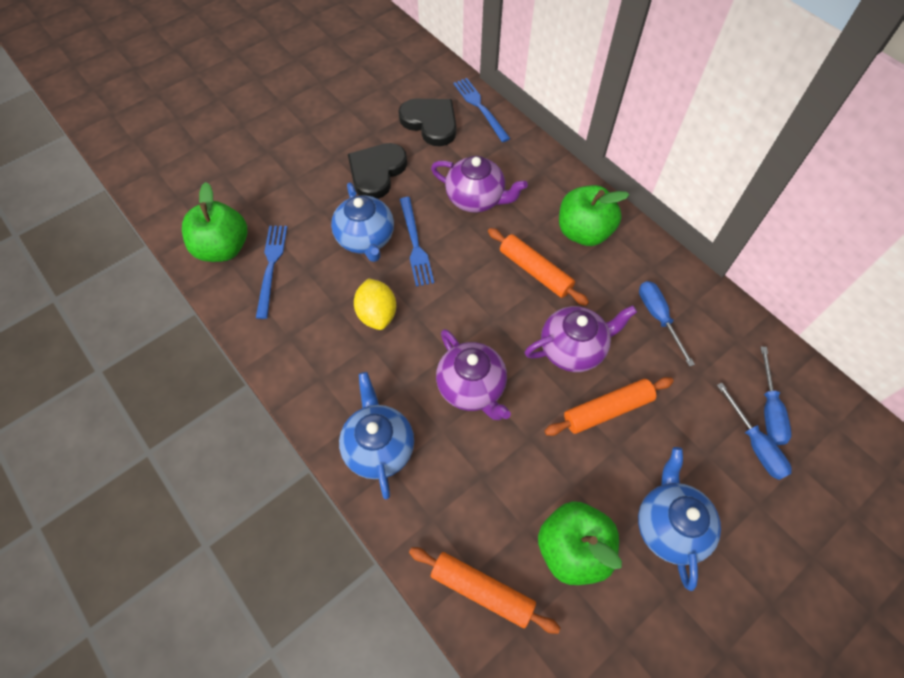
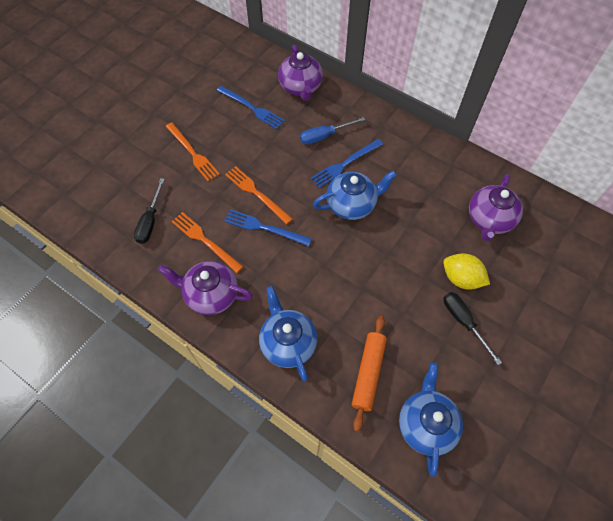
black heart: 2 -> 0
black screwdriver: 0 -> 2
blue screwdriver: 3 -> 1
green apple: 3 -> 0
orange fork: 0 -> 3
orange rolling pin: 3 -> 1

